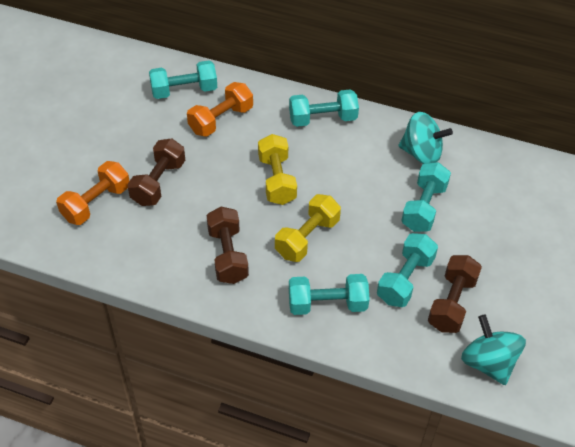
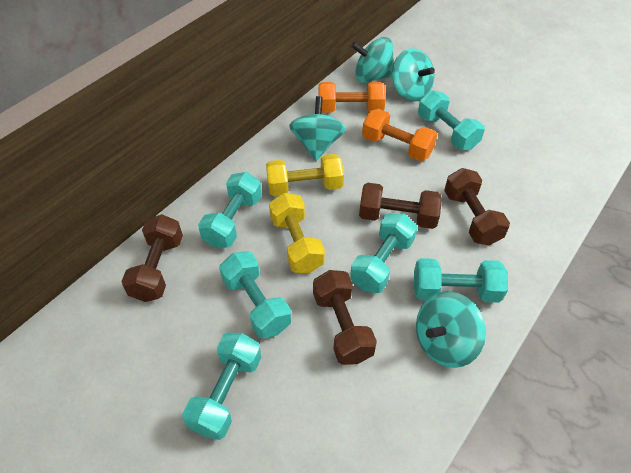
brown dumbbell: 3 -> 4
turquoise dumbbell: 5 -> 6
turquoise spinning top: 2 -> 4

